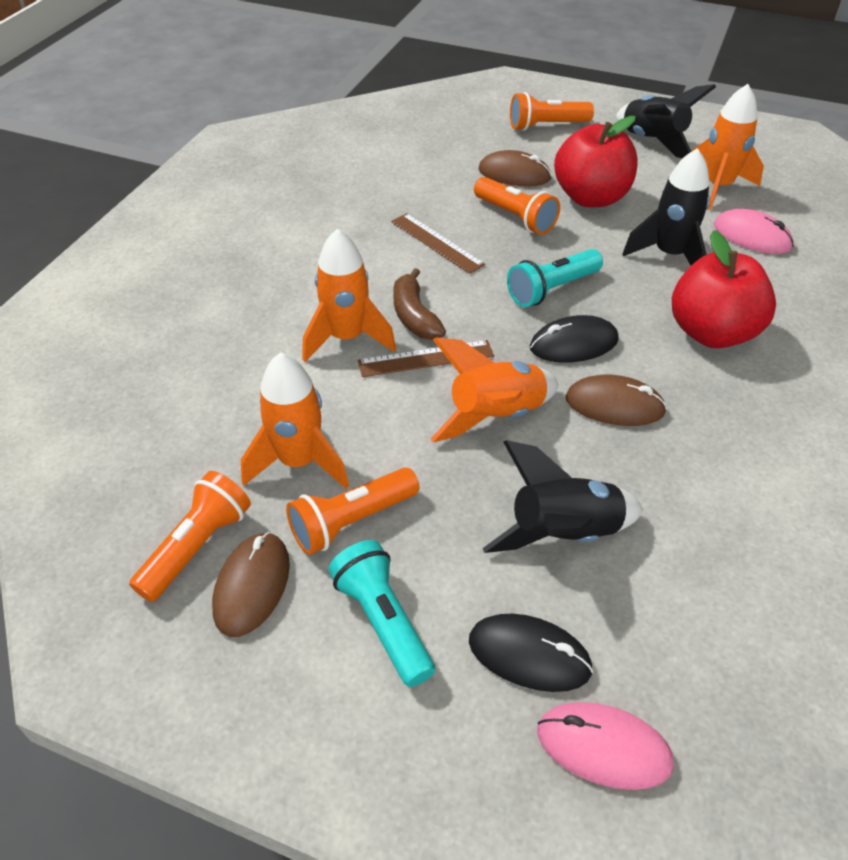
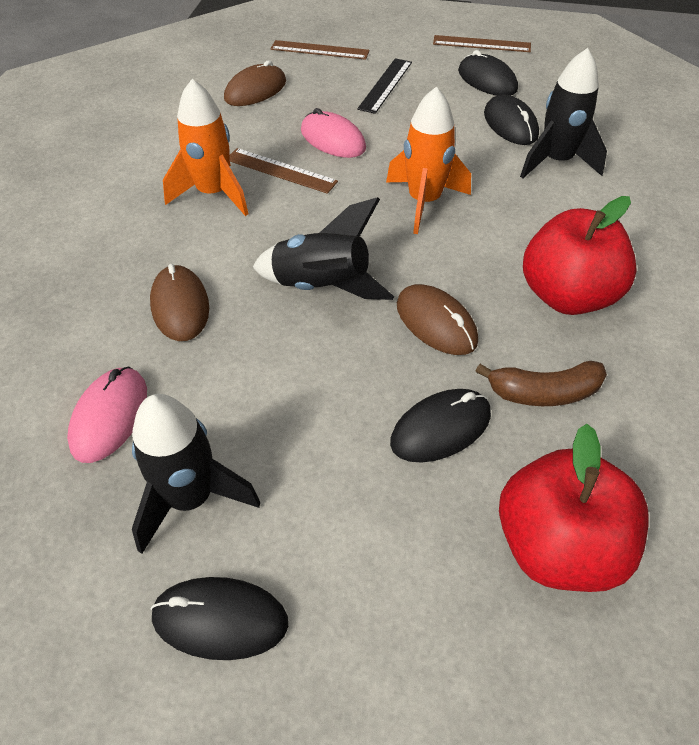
black mouse: 2 -> 4
black ruler: 0 -> 1
brown ruler: 2 -> 3
orange flashlight: 4 -> 0
orange rocket: 4 -> 2
turquoise flashlight: 2 -> 0

